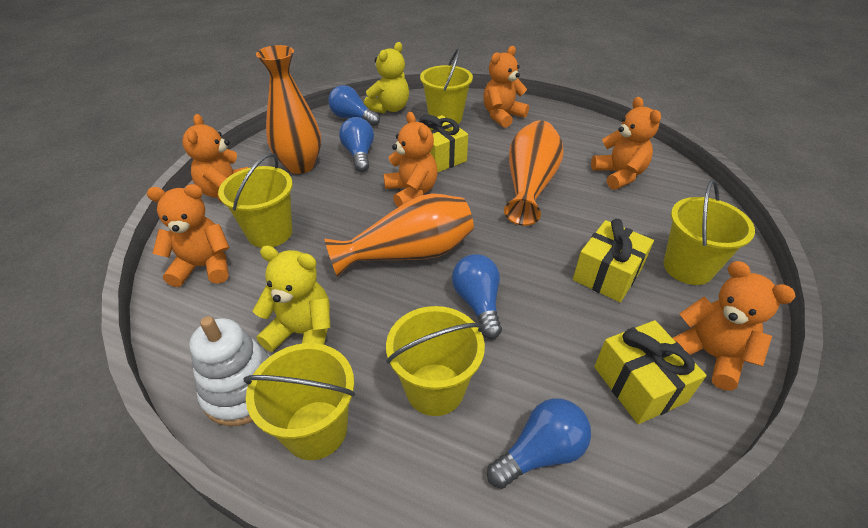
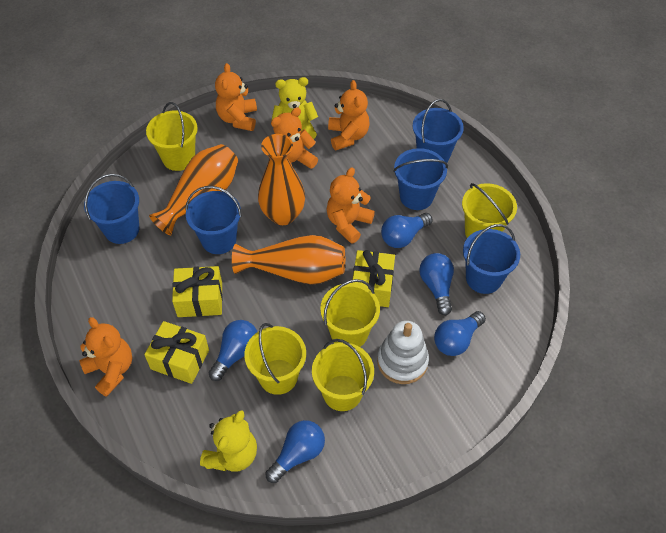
blue bucket: 0 -> 5
blue light bulb: 4 -> 5
orange teddy bear: 6 -> 5

